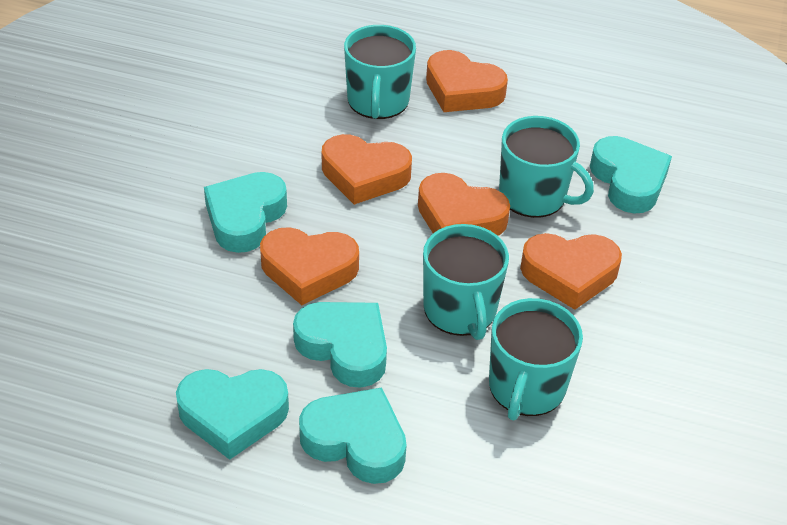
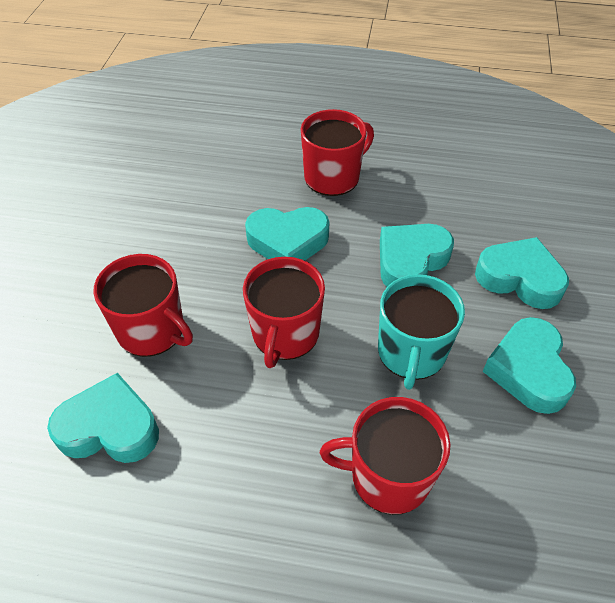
orange heart: 5 -> 0
red mug: 0 -> 4
turquoise mug: 4 -> 1

